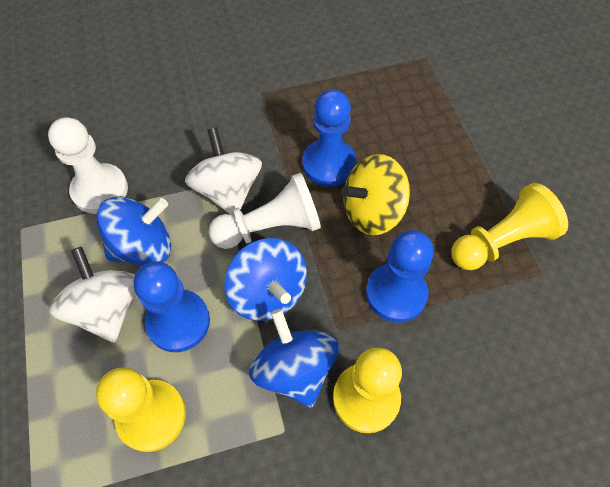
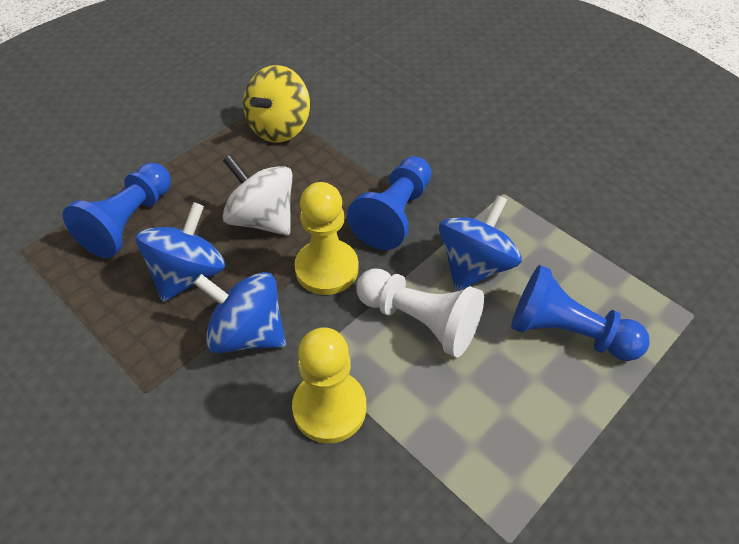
white pawn: 2 -> 1
white spinning top: 2 -> 1
yellow pawn: 3 -> 2

